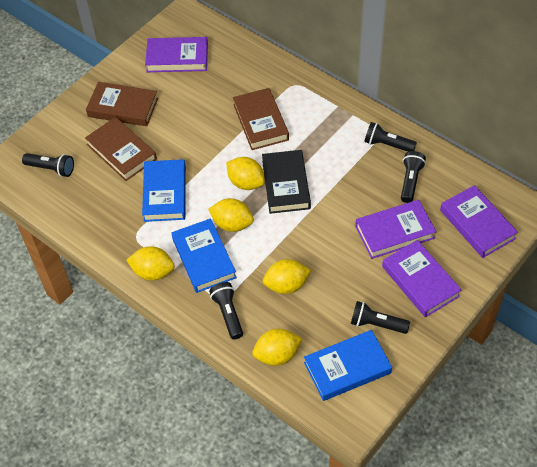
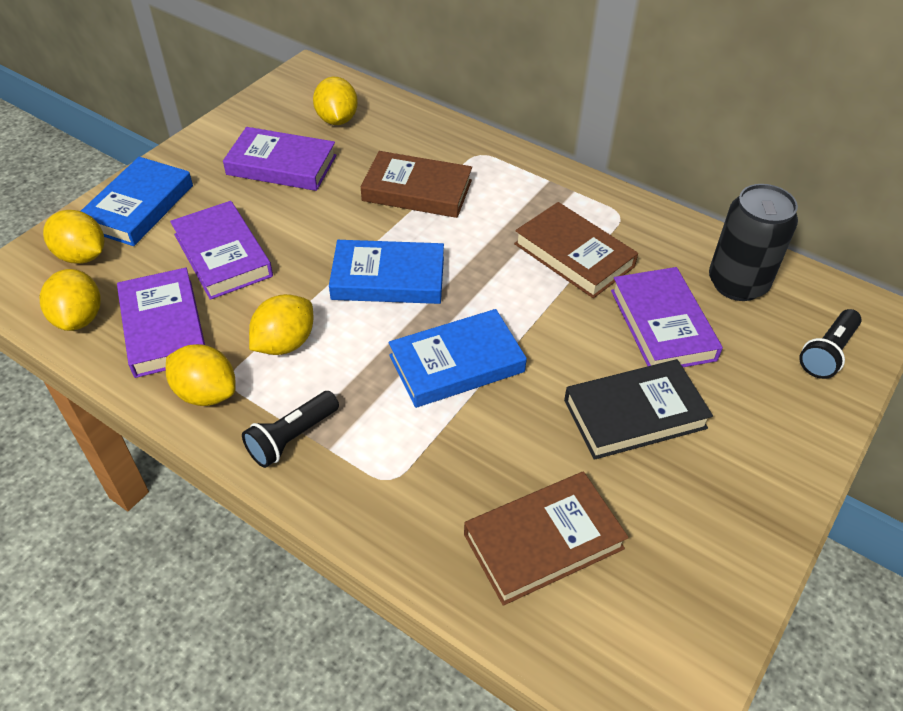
black can: 0 -> 1
black flashlight: 5 -> 2

